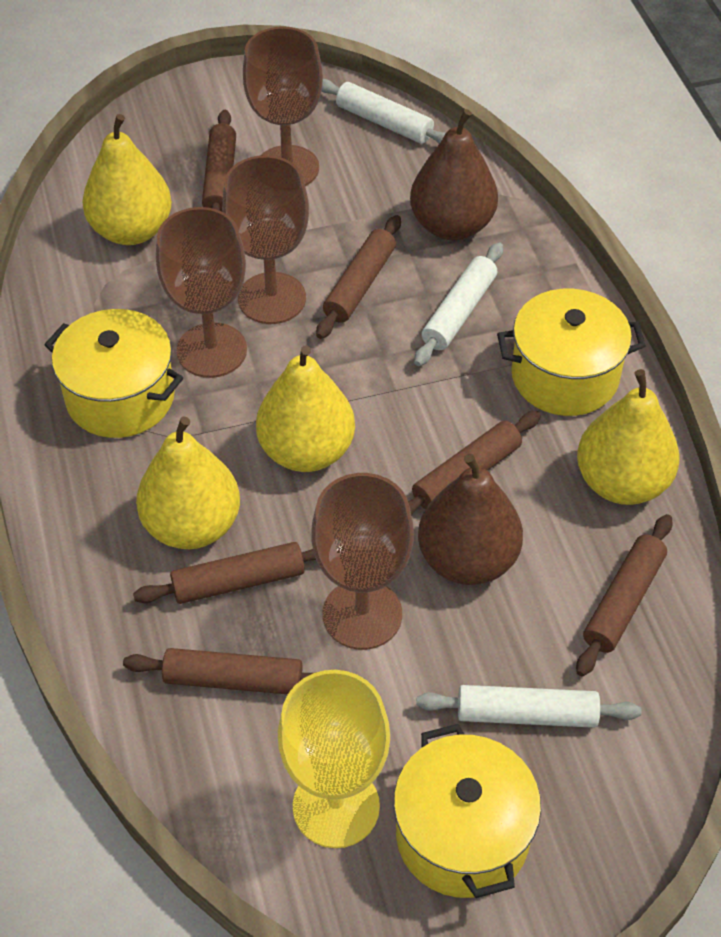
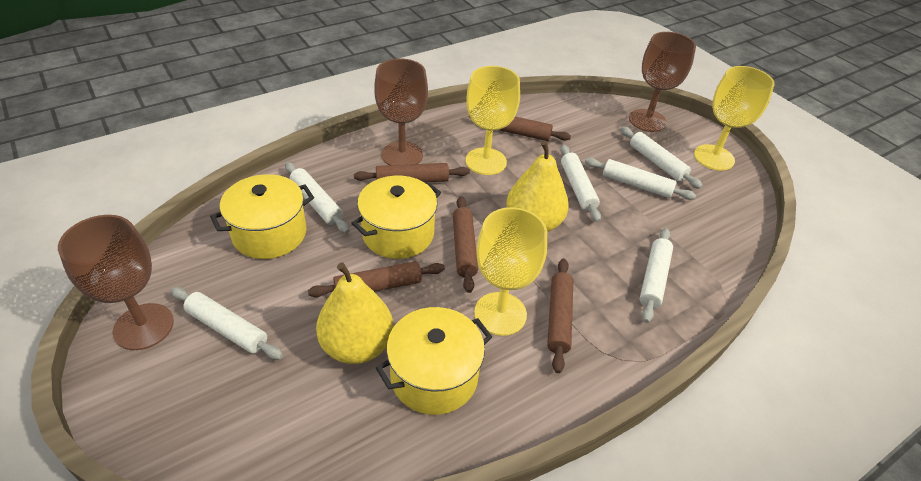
brown goblet: 4 -> 3
brown pear: 2 -> 0
brown rolling pin: 6 -> 5
white rolling pin: 3 -> 6
yellow goblet: 1 -> 3
yellow pear: 4 -> 2

